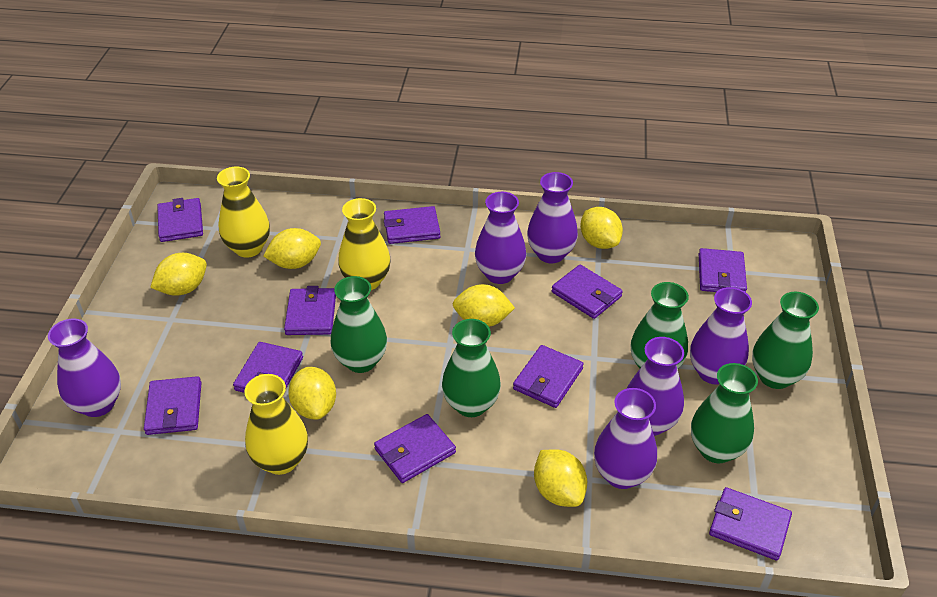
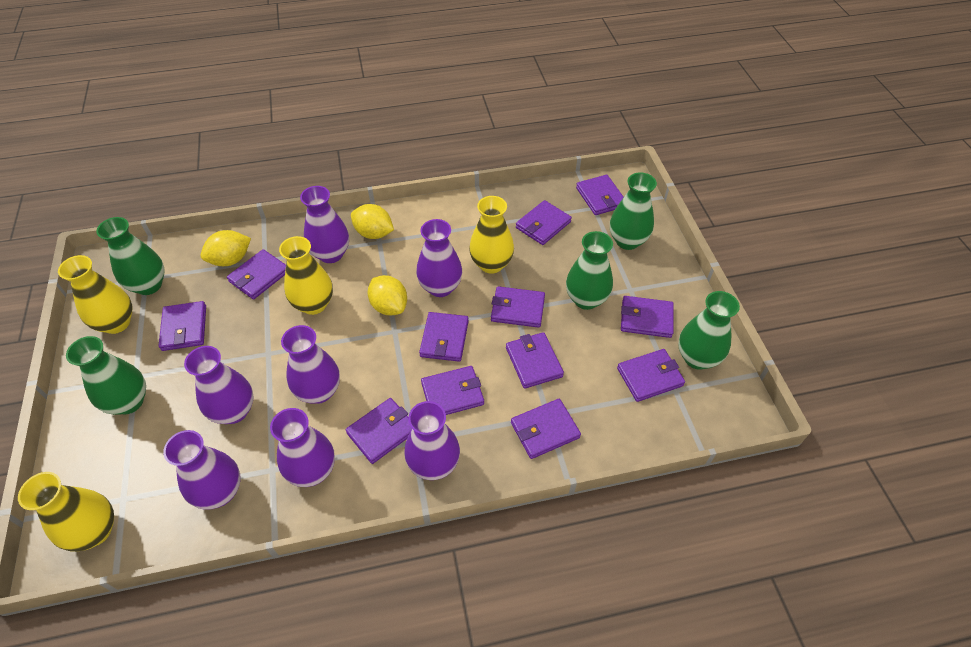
purple vase: 6 -> 7
purple wallet: 10 -> 12
yellow lemon: 6 -> 3
yellow vase: 3 -> 4

